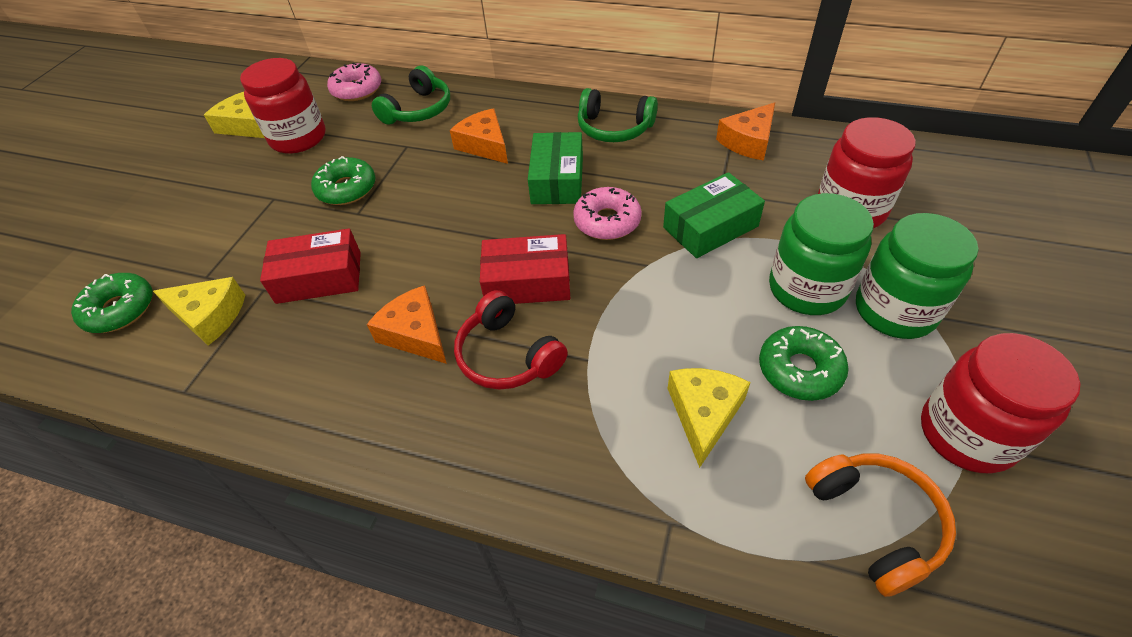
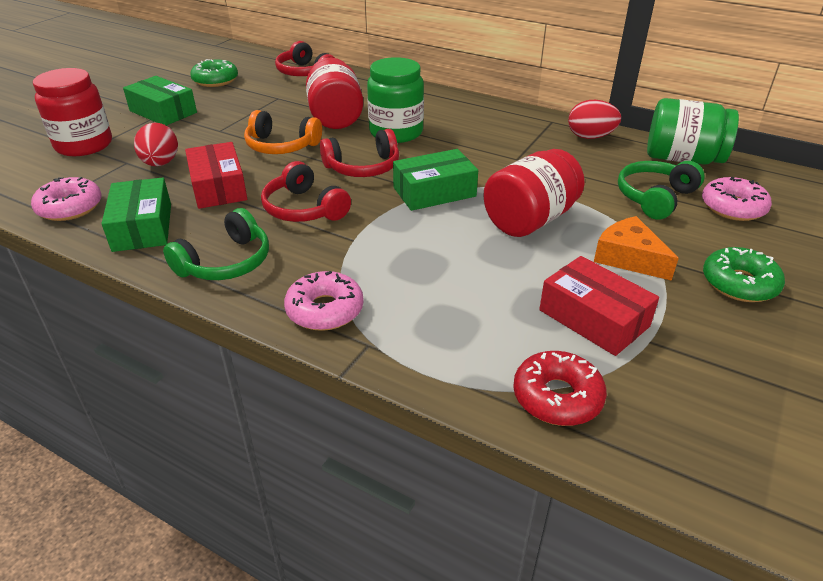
green box: 2 -> 3
green donut: 3 -> 2
orange cheese: 3 -> 1
pink donut: 2 -> 3
red donut: 0 -> 1
red egg: 0 -> 2
red headphones: 1 -> 3
yellow cheese: 3 -> 0

